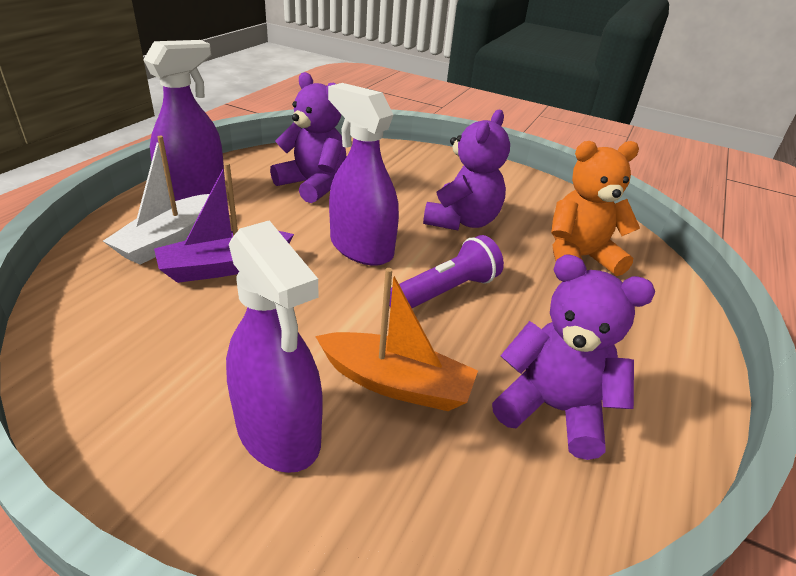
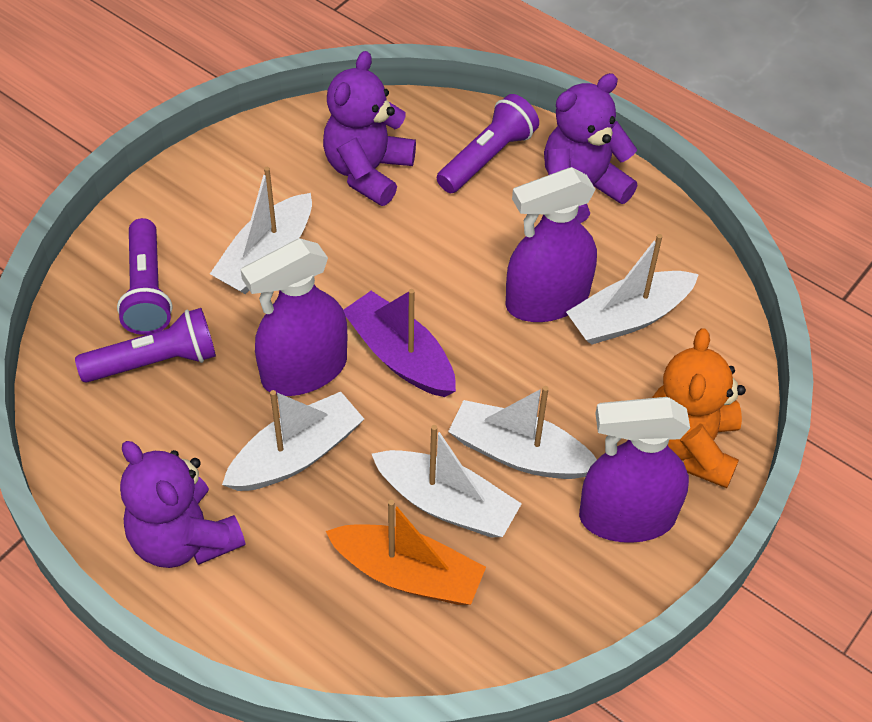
purple flashlight: 1 -> 3
white boat: 1 -> 5

